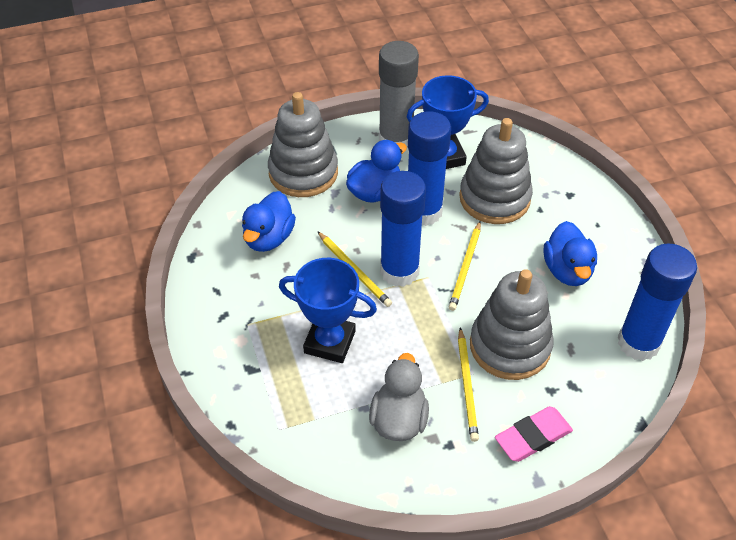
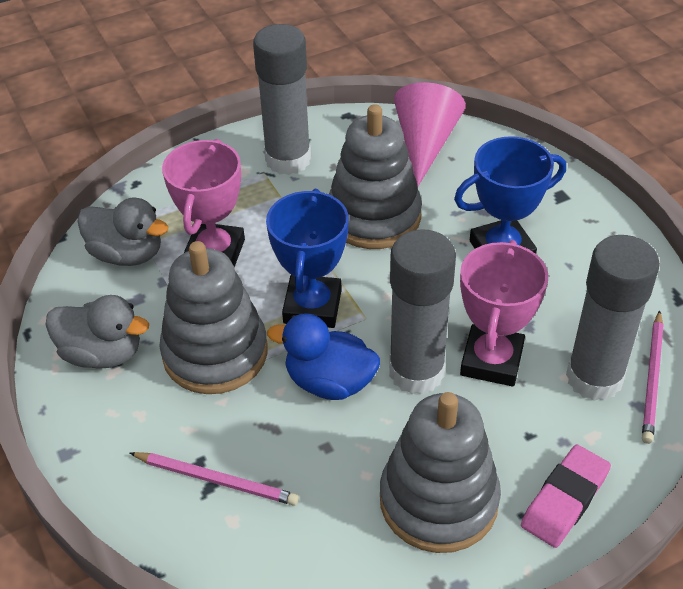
blue duck: 3 -> 1
blue glue stick: 3 -> 0
grey duck: 1 -> 2
grey glue stick: 1 -> 3
pink cone: 0 -> 1
pink pencil: 0 -> 2
pink trophy: 0 -> 2
yellow pencil: 3 -> 0

